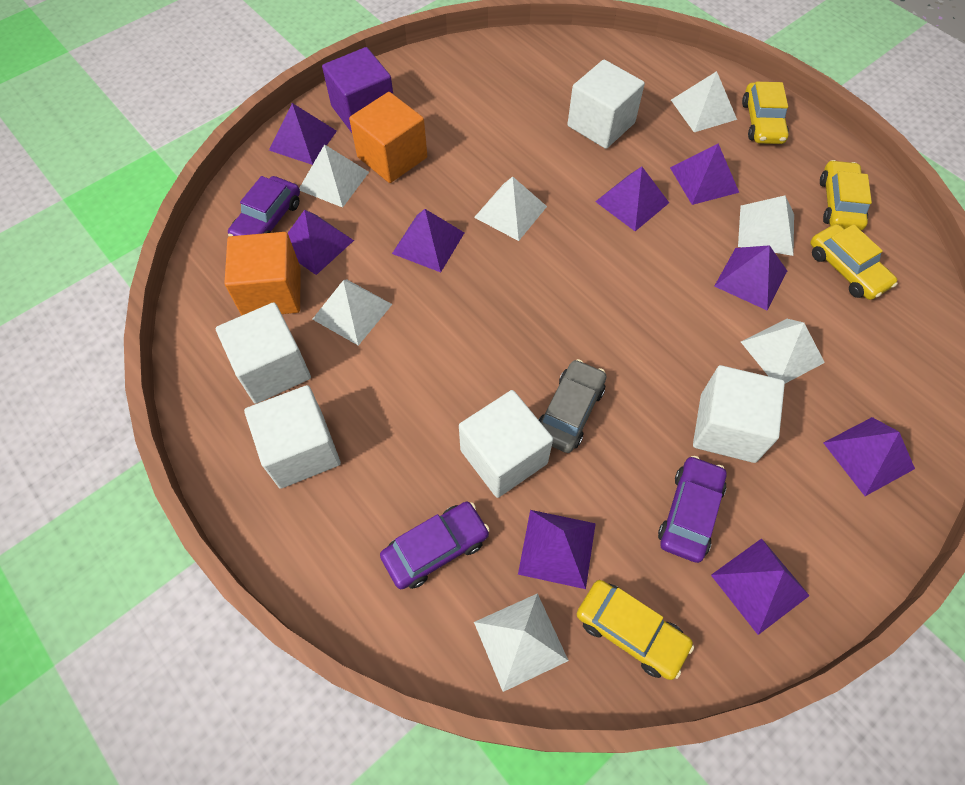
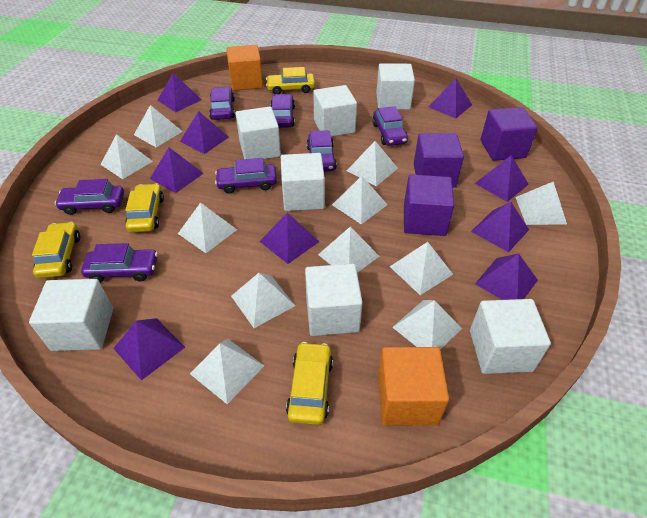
grey car: 1 -> 0
purple car: 3 -> 7
purple cube: 1 -> 3
white cube: 5 -> 7
white pyramid: 7 -> 11

